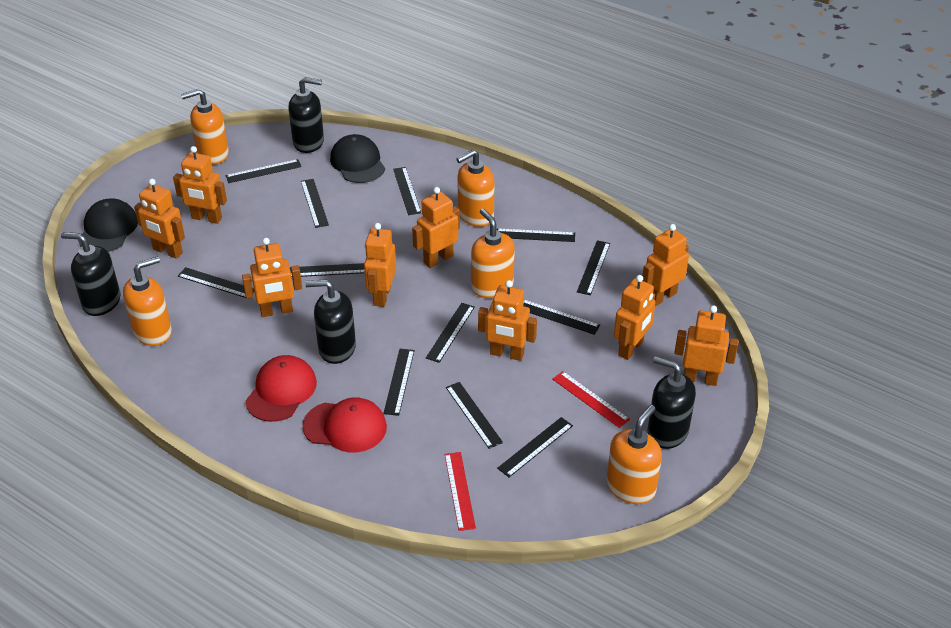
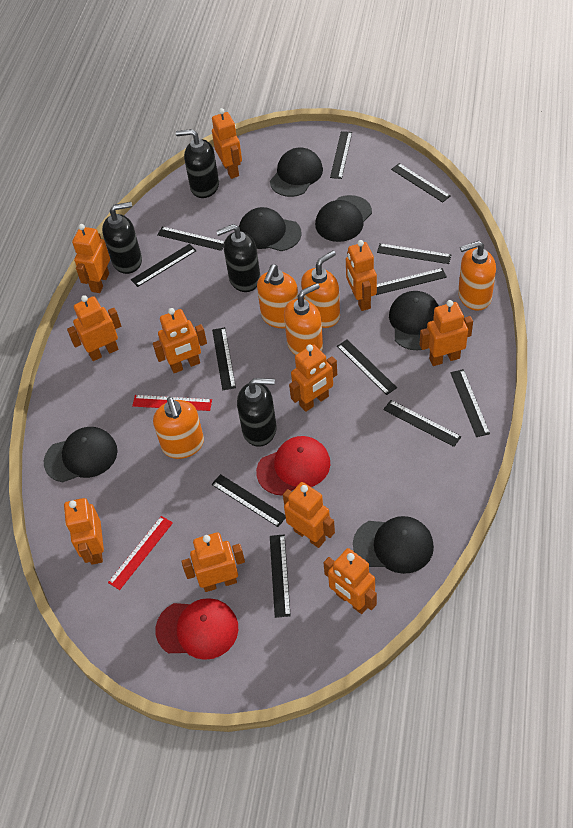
black cap: 2 -> 6
orange robot: 9 -> 11

